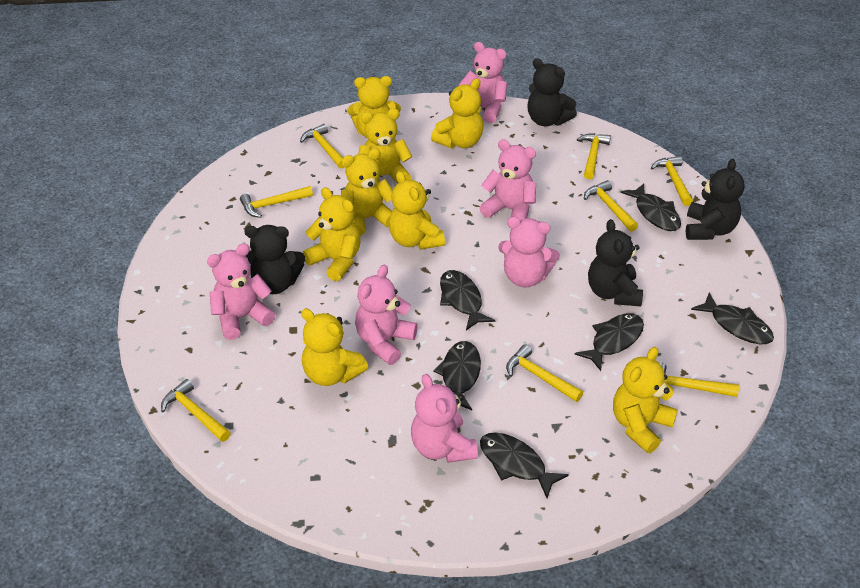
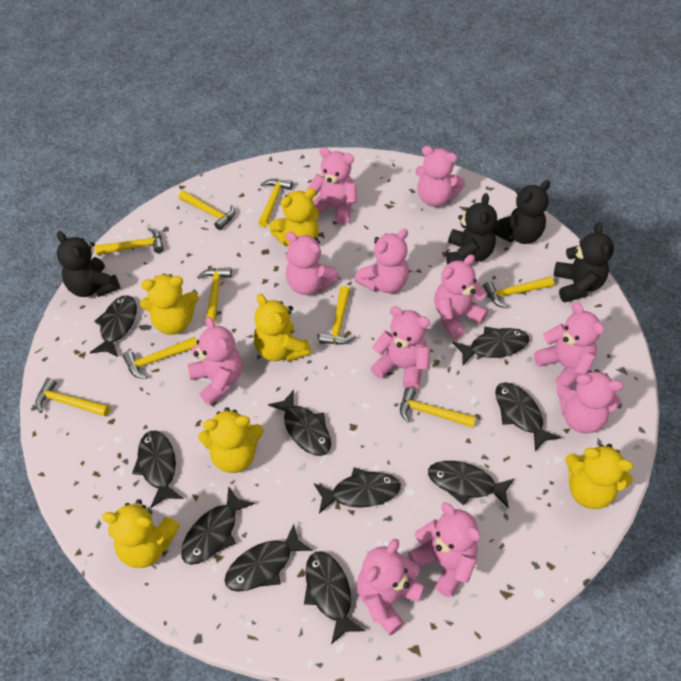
black fish: 6 -> 10
pink teddy bear: 6 -> 11
yellow hammer: 8 -> 9
yellow teddy bear: 8 -> 6

